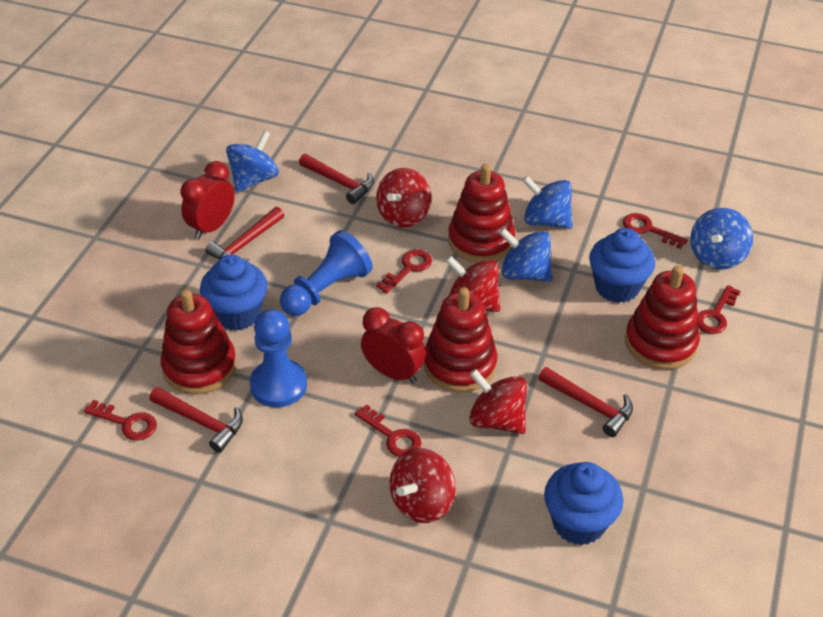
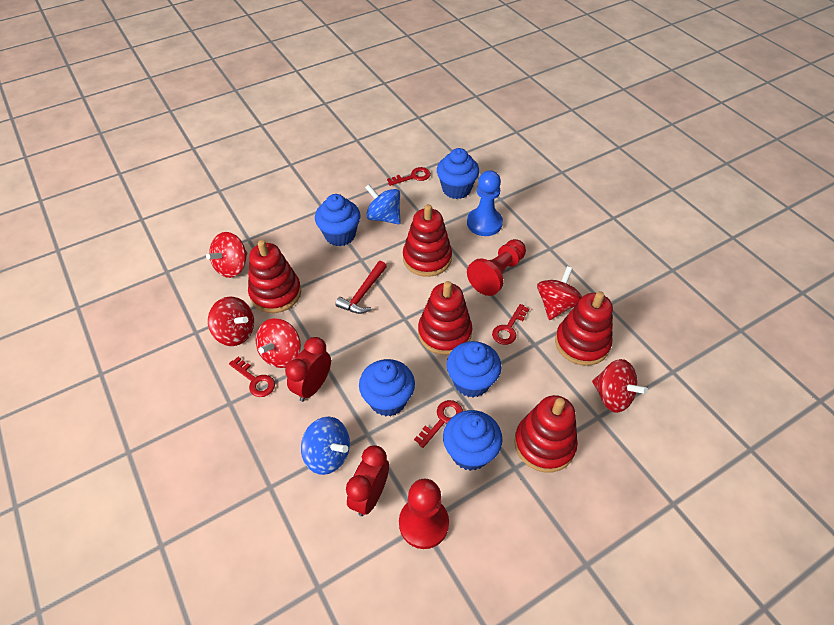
blue cupcake: 3 -> 5
blue pawn: 2 -> 1
blue spinning top: 4 -> 2
red hammer: 4 -> 1
red key: 5 -> 4
red pawn: 0 -> 2
red spinning top: 4 -> 5
red stacking toy: 4 -> 5

